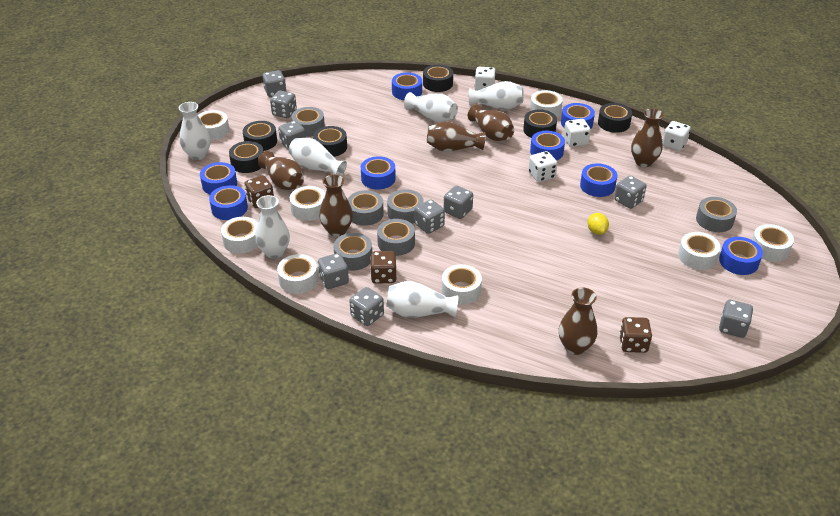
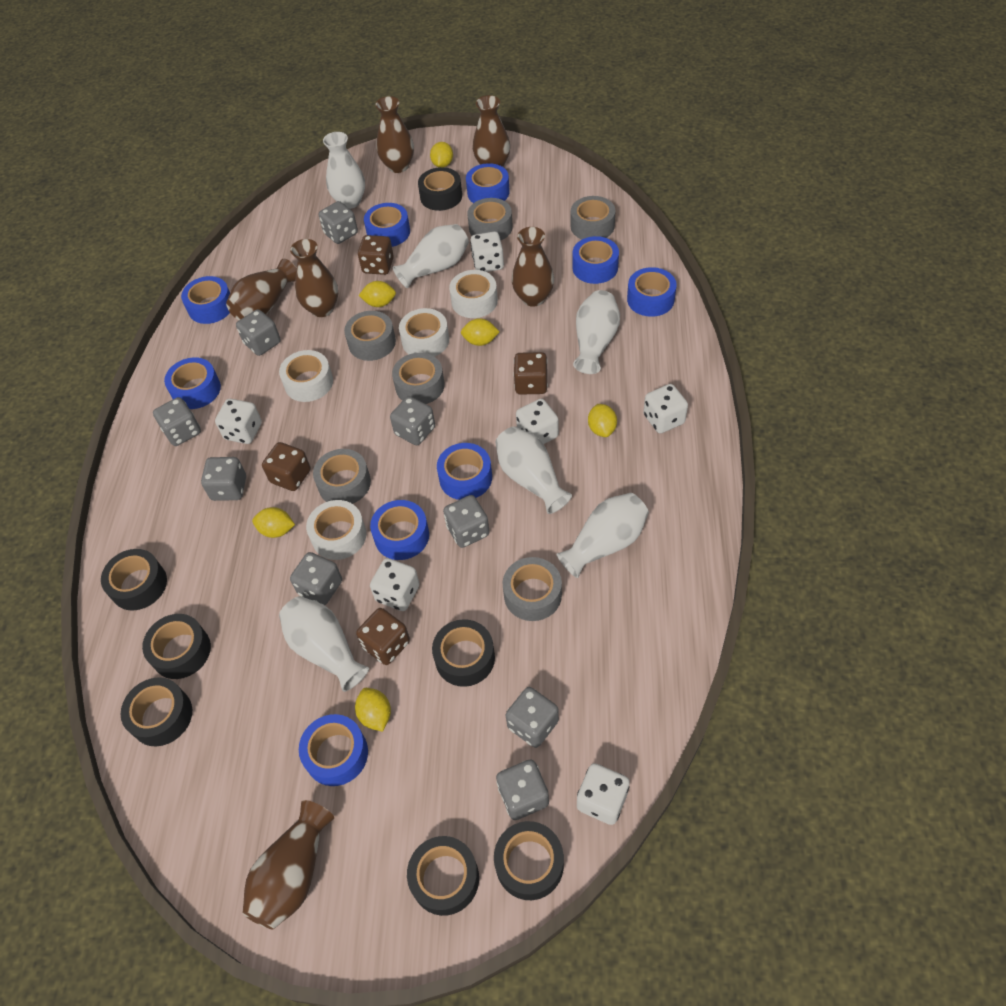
black tape: 6 -> 7
blue tape: 8 -> 9
brown dice: 3 -> 4
white dice: 4 -> 6
white tape: 8 -> 4
yellow lemon: 1 -> 6

